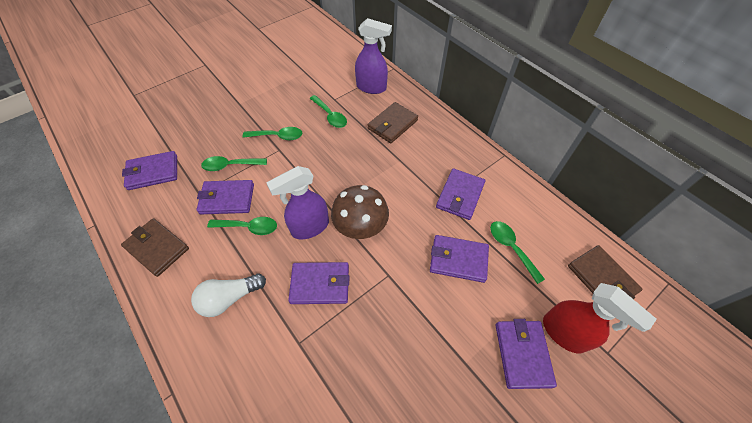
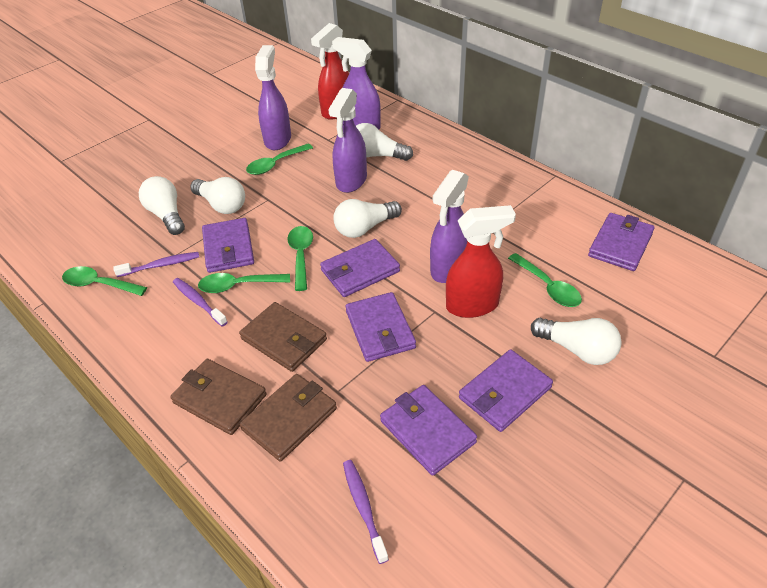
brown mushroom: 1 -> 0
purple spray bottle: 2 -> 4
purple toothbrush: 0 -> 3
red spray bottle: 1 -> 2
white light bulb: 1 -> 5

